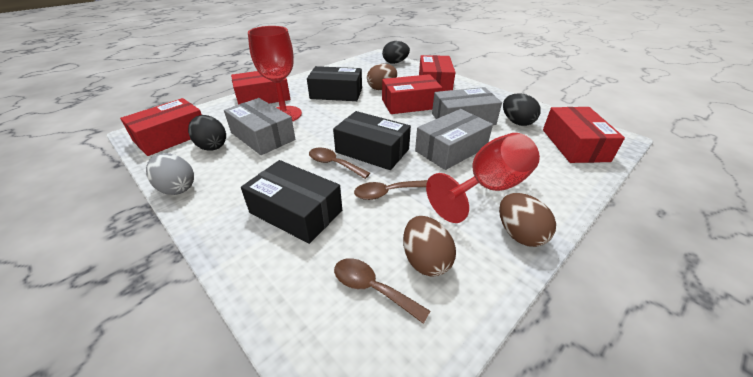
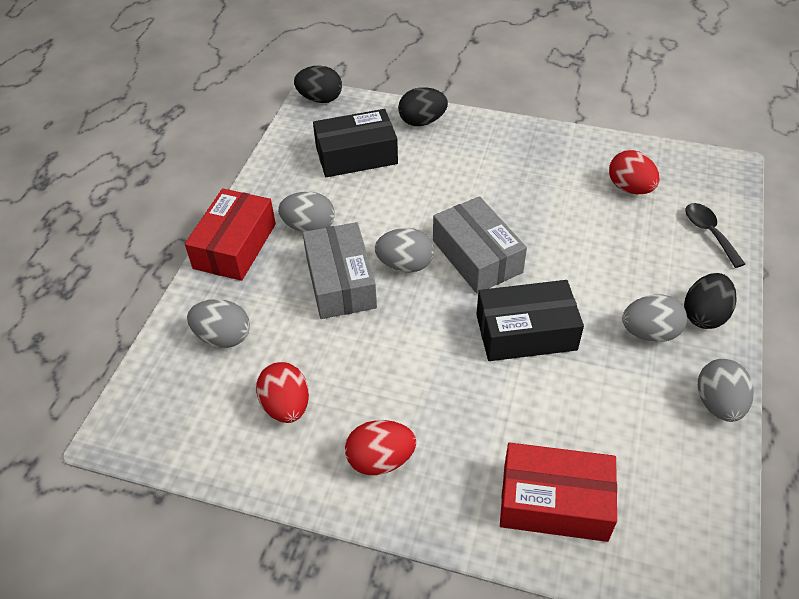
black box: 3 -> 2
black spoon: 0 -> 1
brown egg: 3 -> 0
brown spoon: 3 -> 0
grey box: 3 -> 2
grey egg: 1 -> 5
red box: 5 -> 2
red egg: 0 -> 3
red goblet: 2 -> 0

